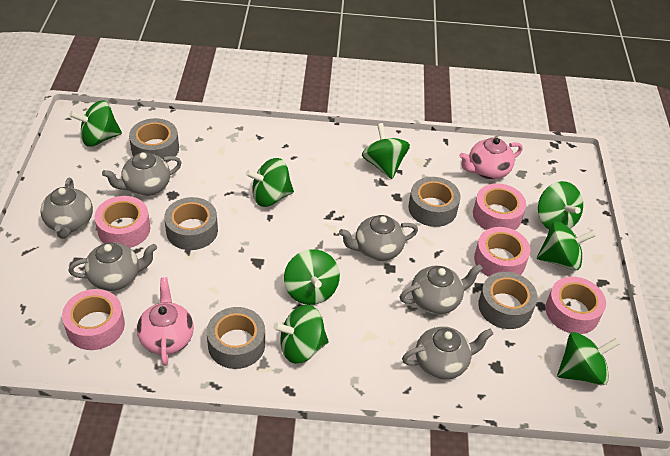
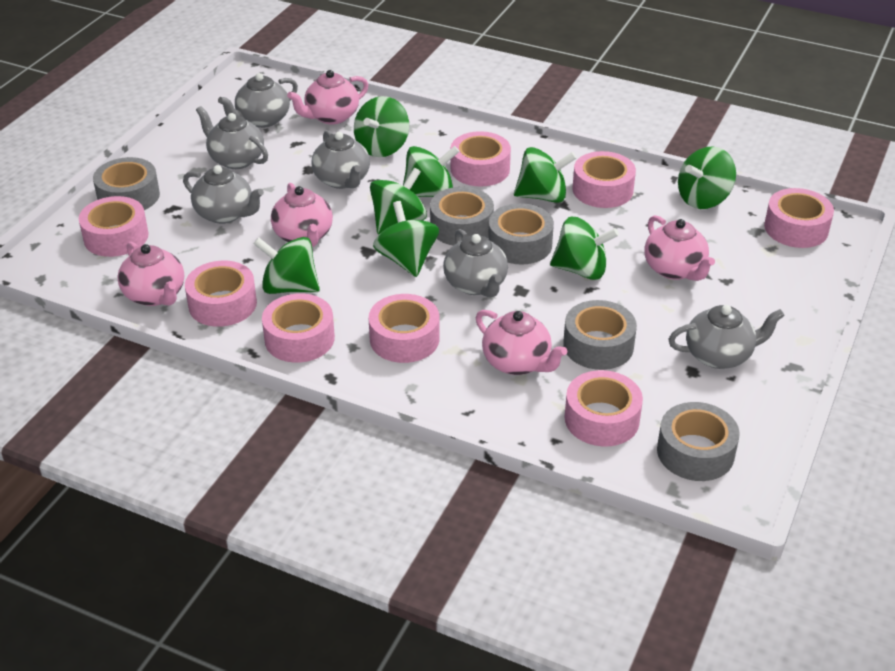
pink tape: 5 -> 8
pink teapot: 2 -> 5

